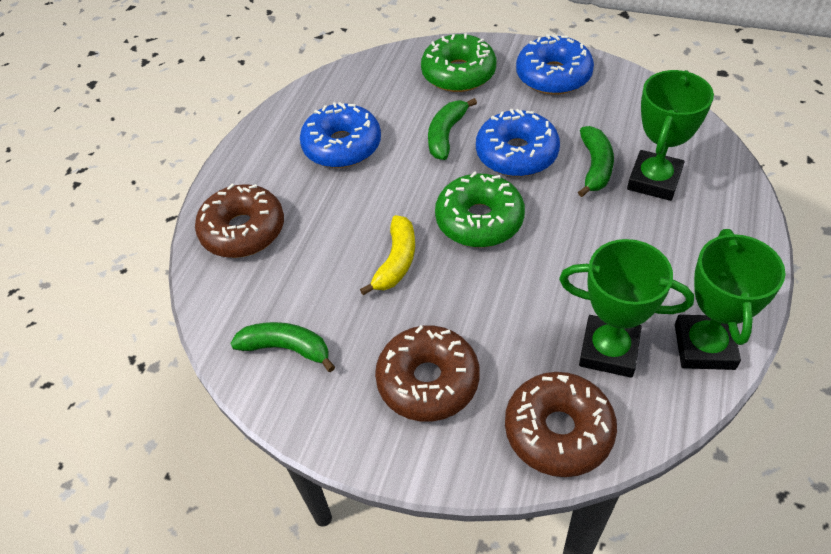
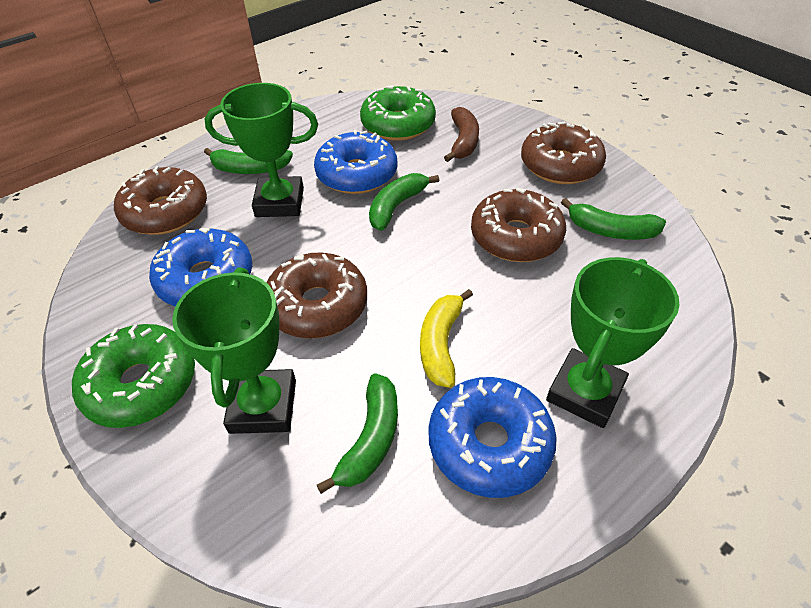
brown banana: 0 -> 1
brown donut: 3 -> 4
green banana: 3 -> 4

